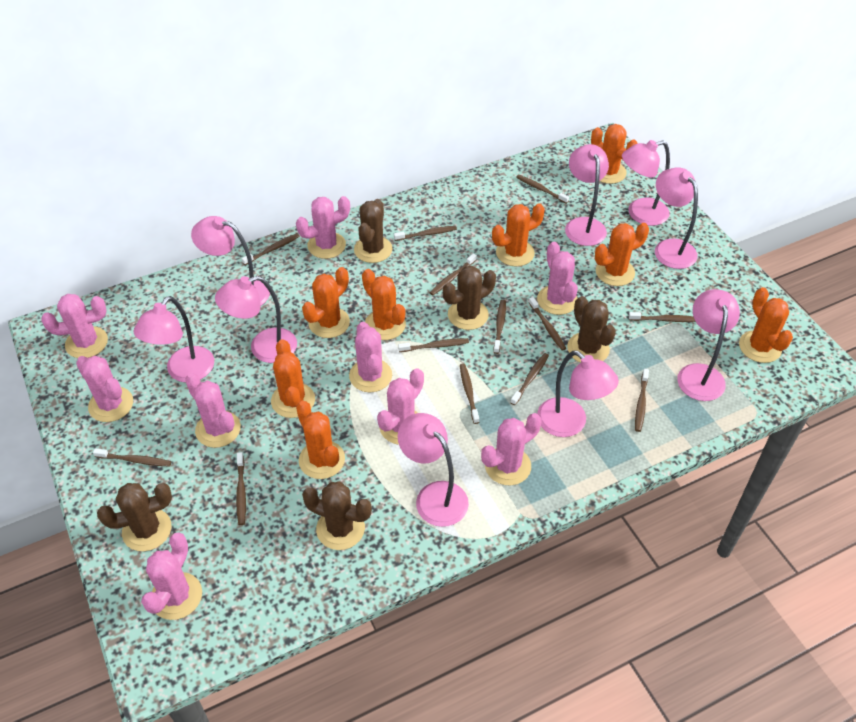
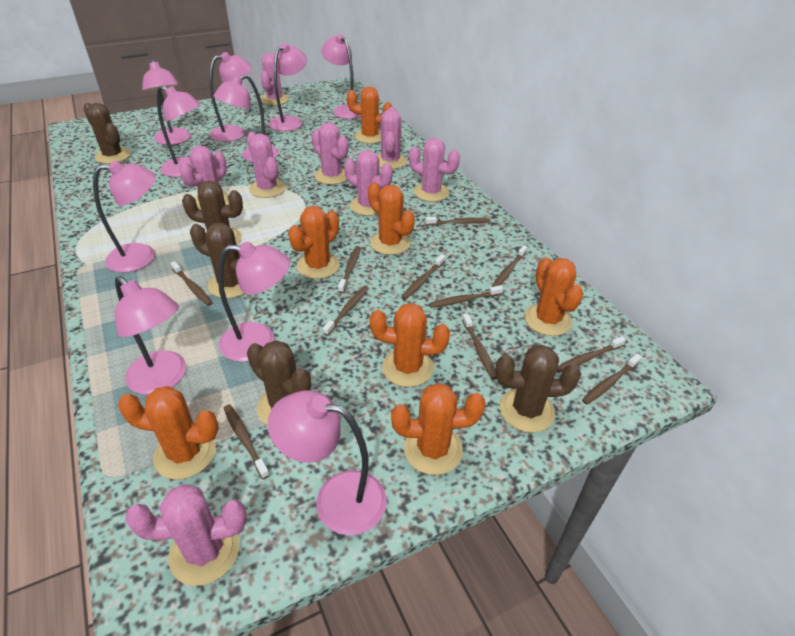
brown toothbrush: 13 -> 11
orange cactus: 8 -> 7
pink cactus: 9 -> 8
pink lamp: 9 -> 10

